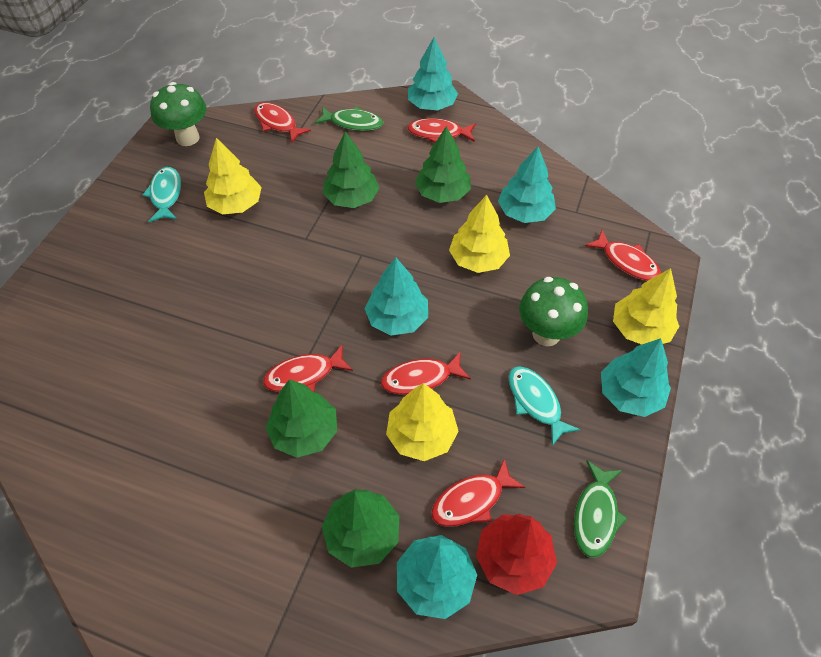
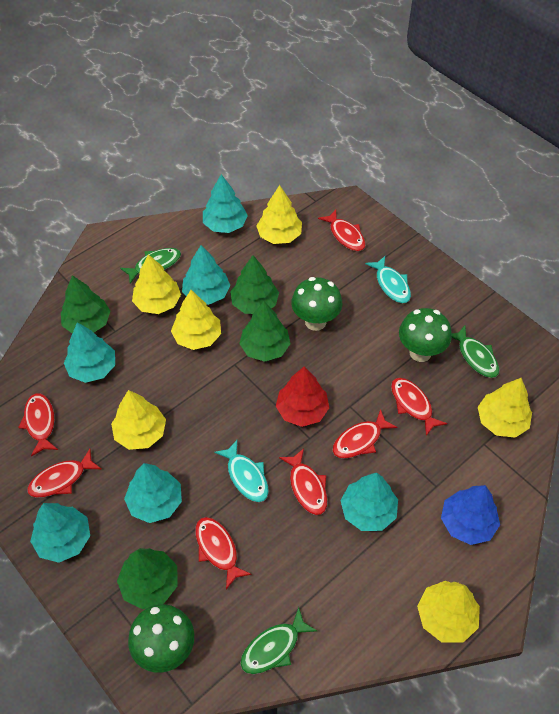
blue tree: 0 -> 1
green fish: 2 -> 3
green mushroom: 2 -> 3
red fish: 6 -> 7
turquoise tree: 5 -> 6
yellow tree: 4 -> 6

